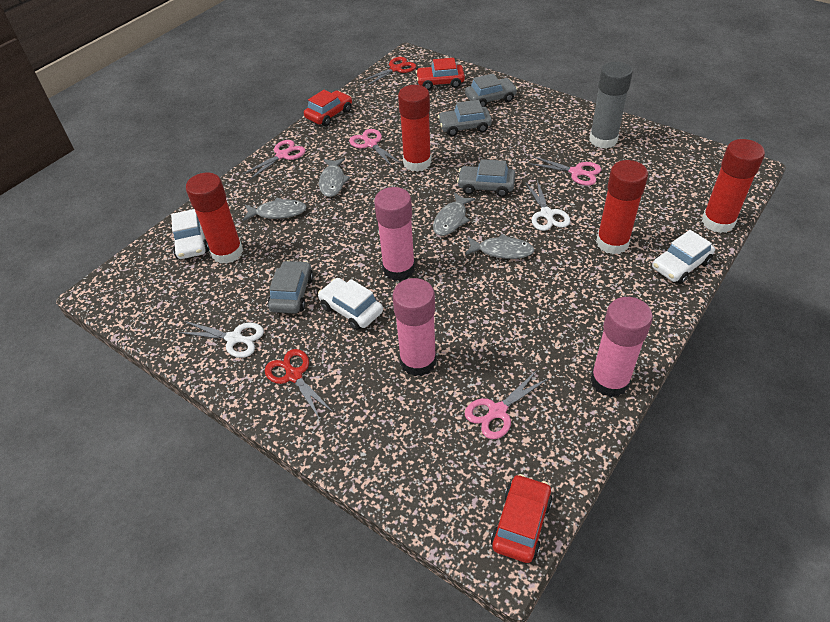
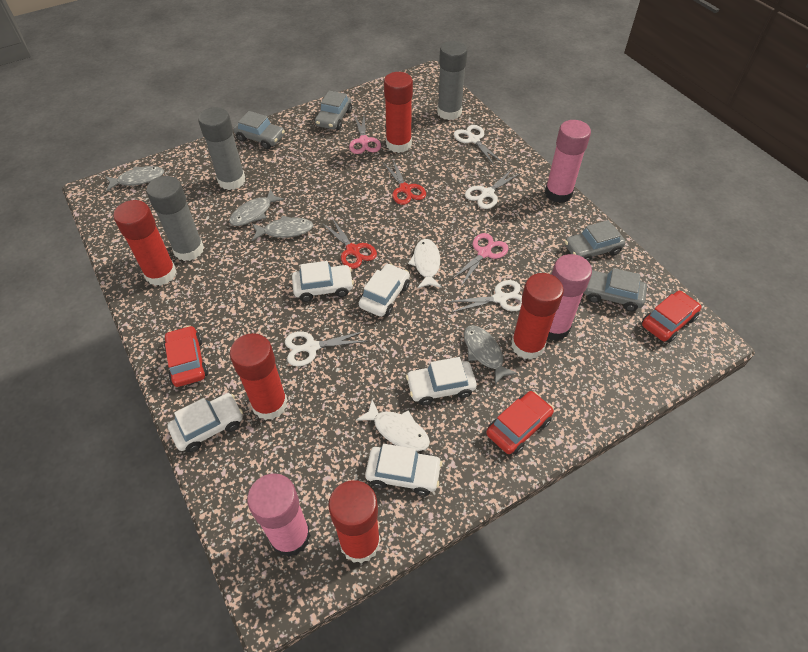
grey glue stick: 1 -> 3
pink scissors: 4 -> 2
red glue stick: 4 -> 5
white car: 3 -> 5
white fish: 0 -> 2
white scissors: 2 -> 4

